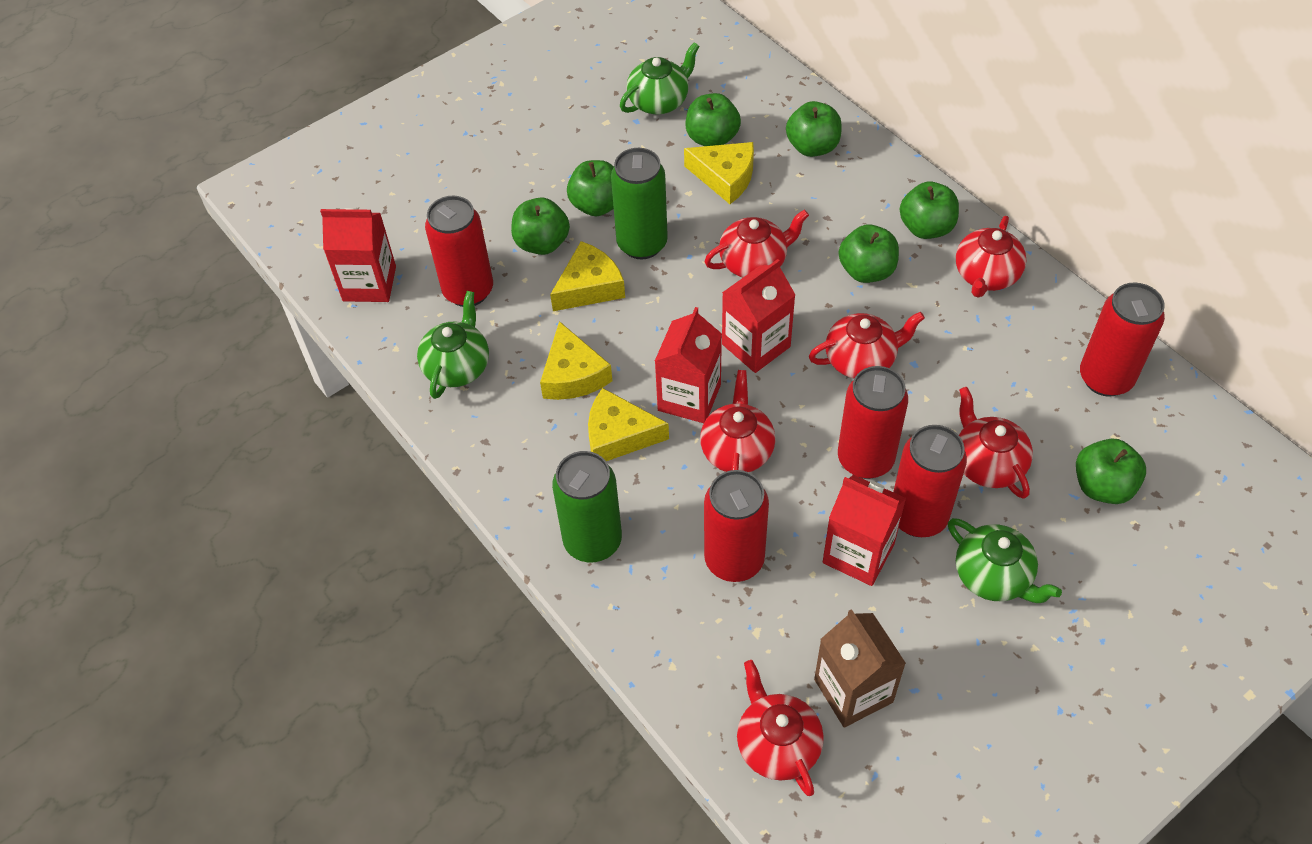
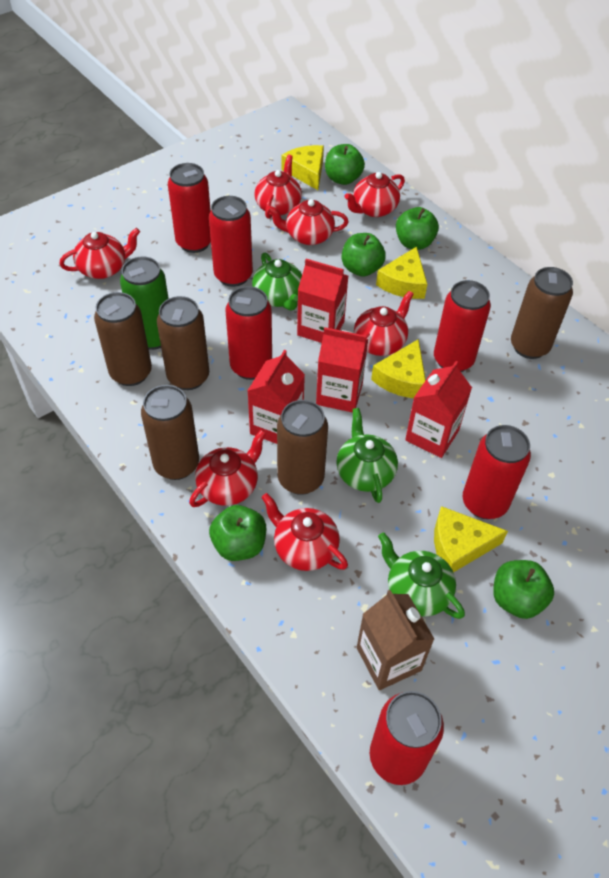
brown can: 0 -> 5
green apple: 7 -> 5
green can: 2 -> 1
red can: 5 -> 6
red teapot: 6 -> 7

